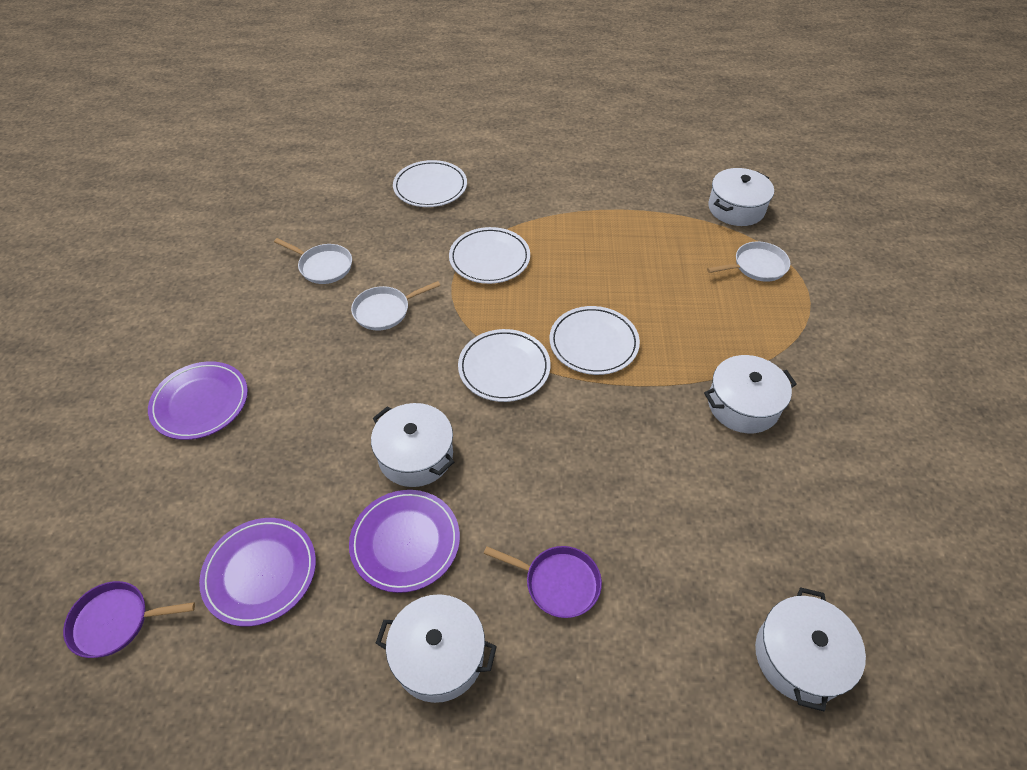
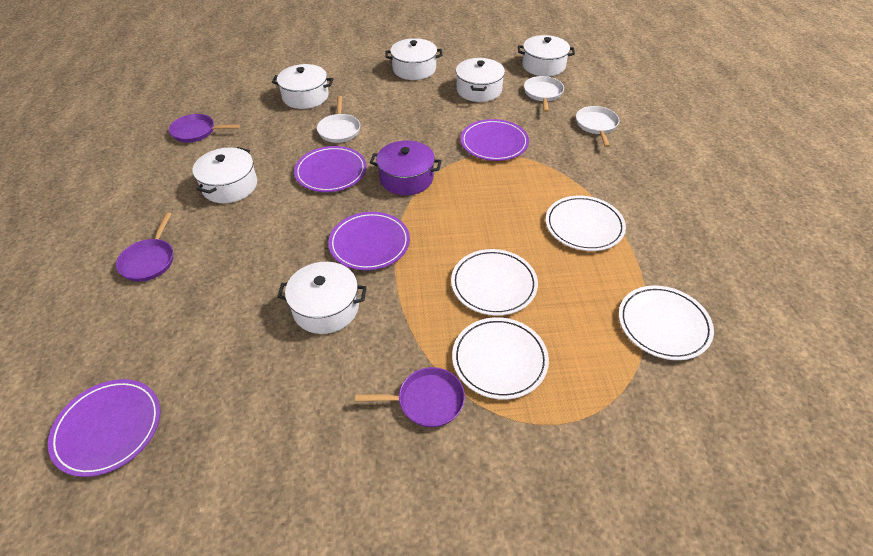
purple pan: 2 -> 3
purple plate: 3 -> 4
purple pot: 0 -> 1
white pot: 5 -> 6

